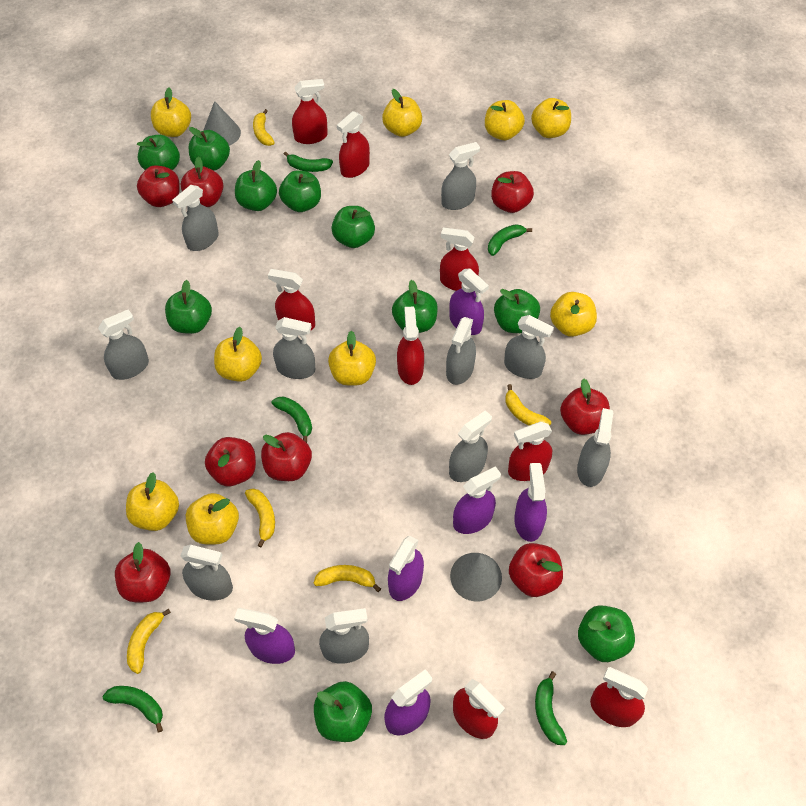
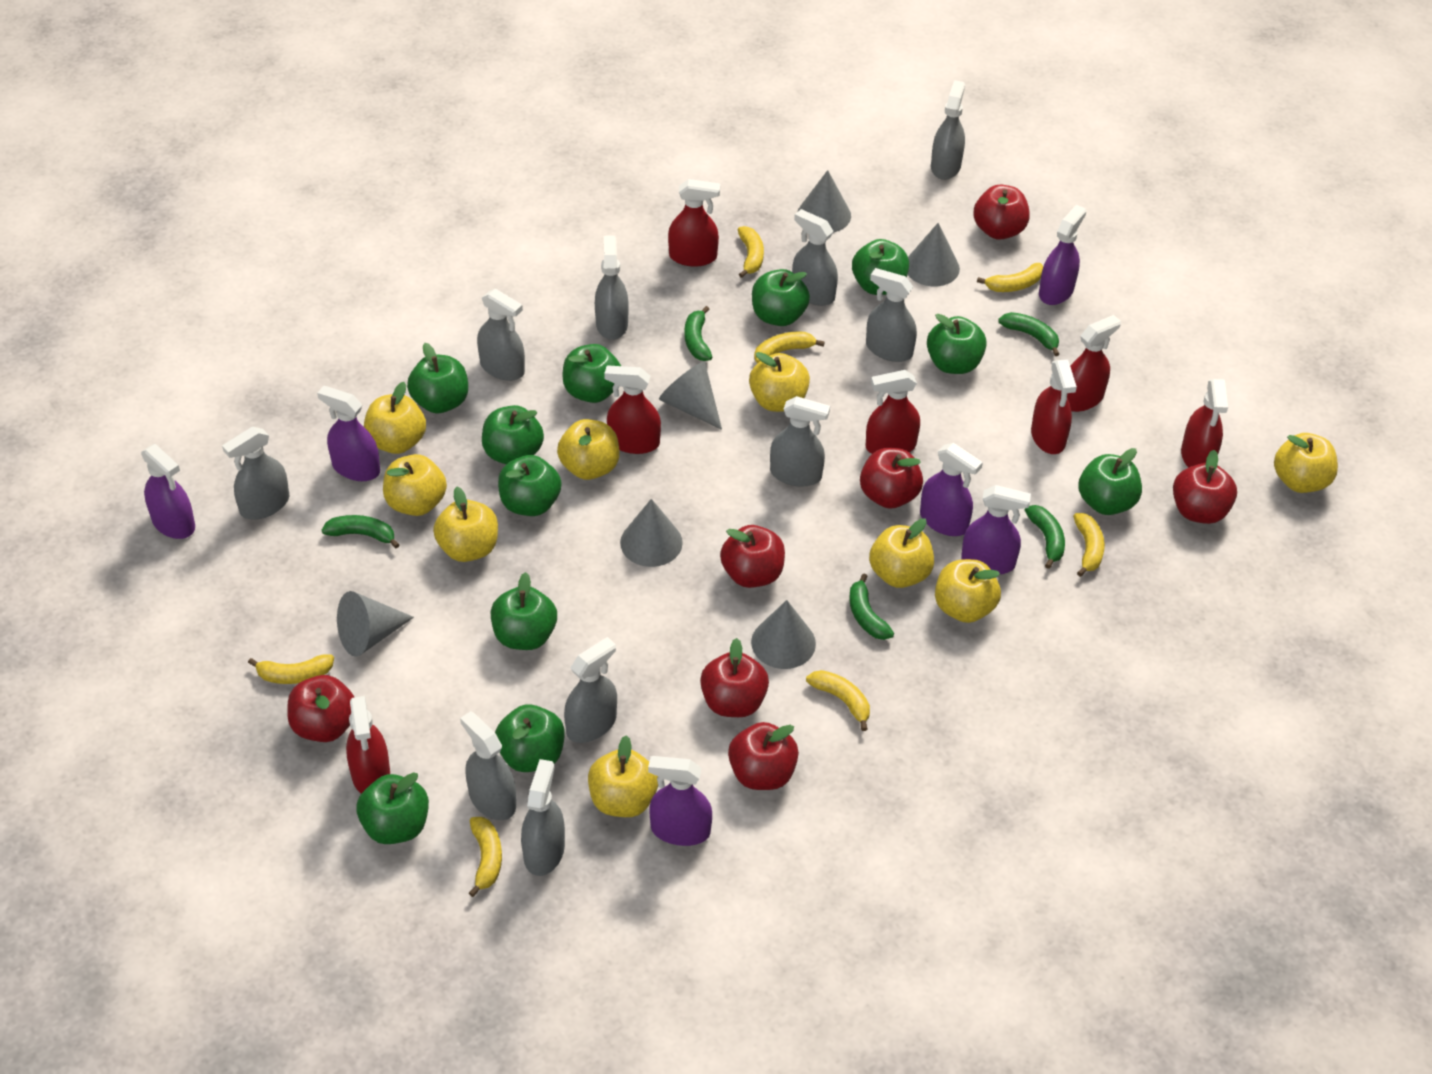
green apple: 10 -> 11
grey cone: 2 -> 6
red apple: 8 -> 7
red spray bottle: 8 -> 7
yellow banana: 5 -> 7

